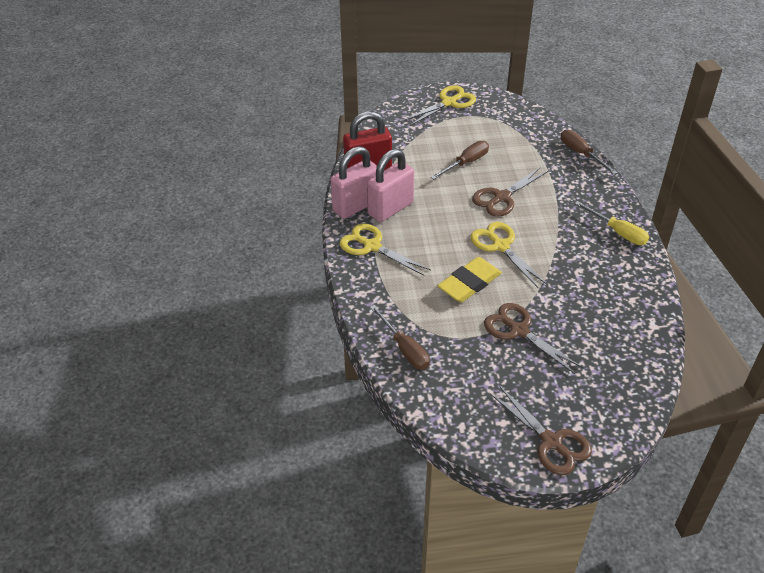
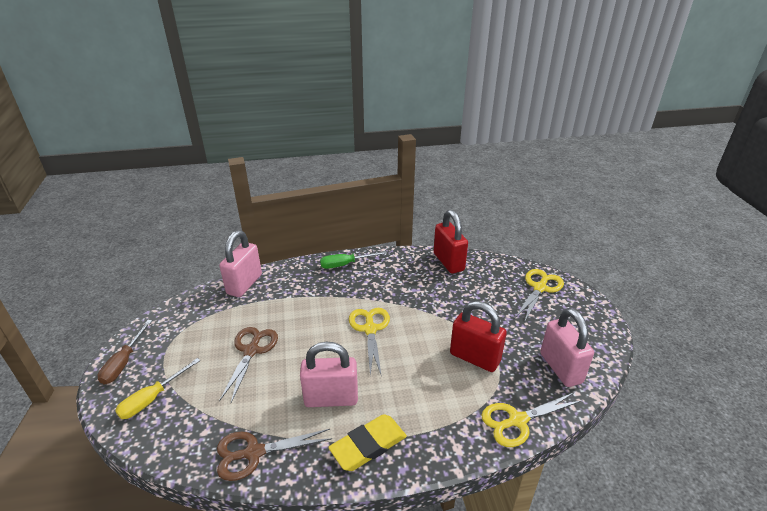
brown scissors: 3 -> 2
brown screwdriver: 3 -> 1
green screwdriver: 0 -> 1
pink padlock: 2 -> 3
red padlock: 1 -> 2

